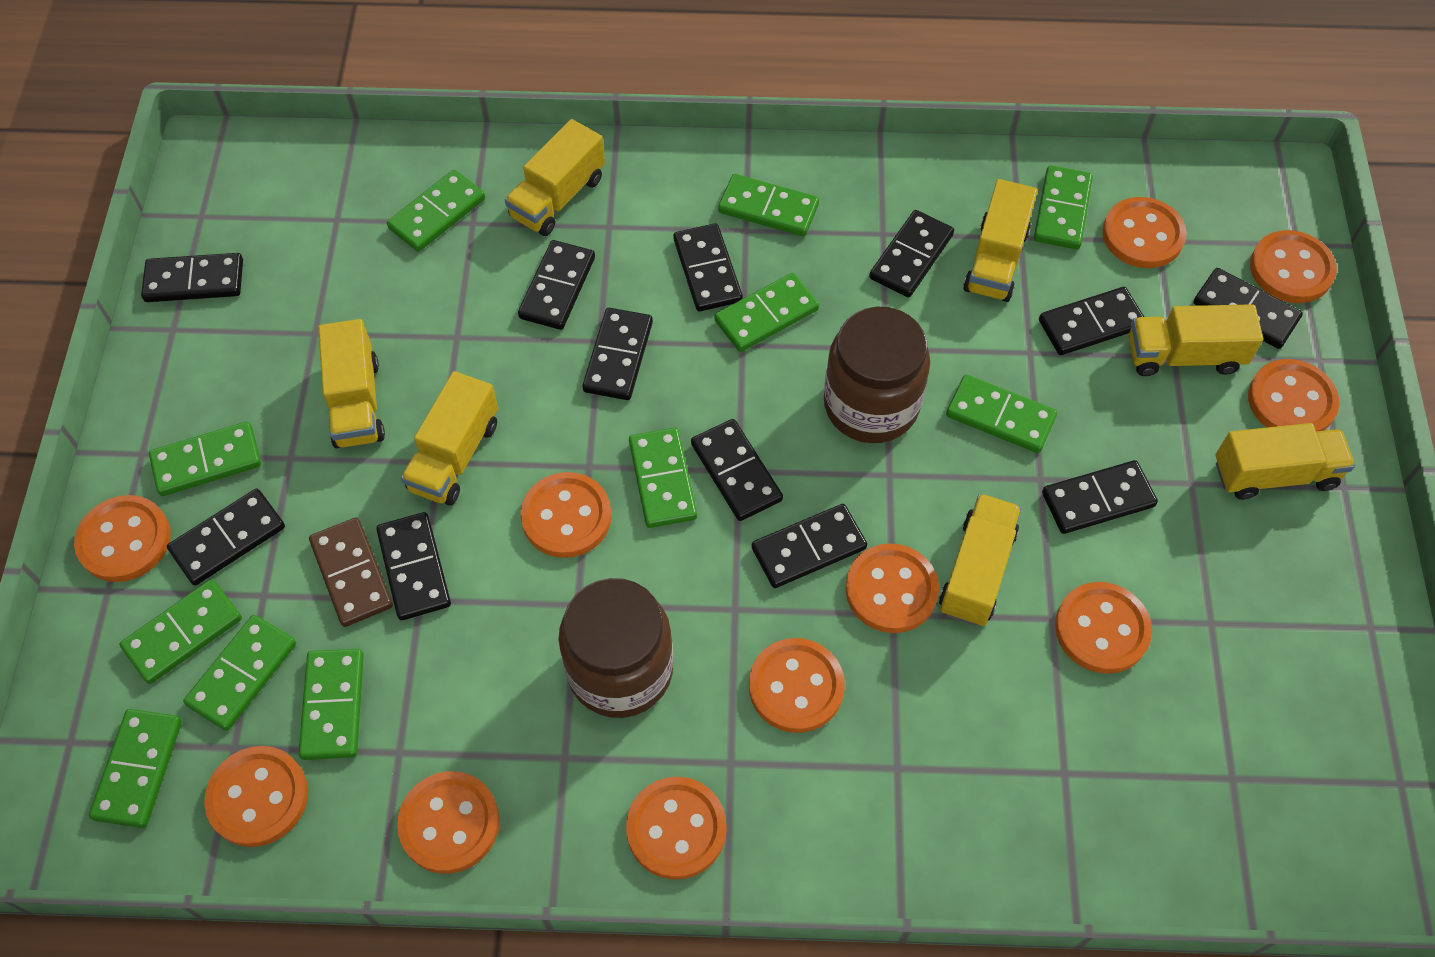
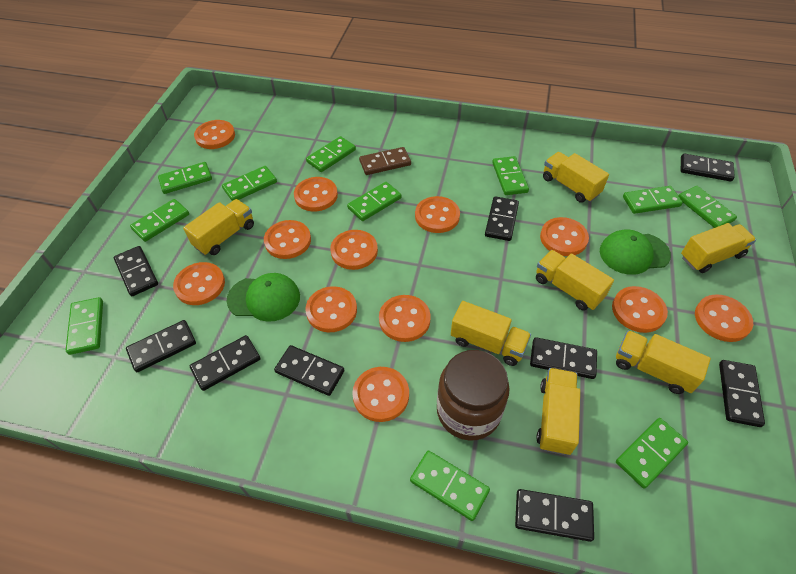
black domino: 12 -> 9
brown jar: 2 -> 1
green cap: 0 -> 2
orange button: 11 -> 12

